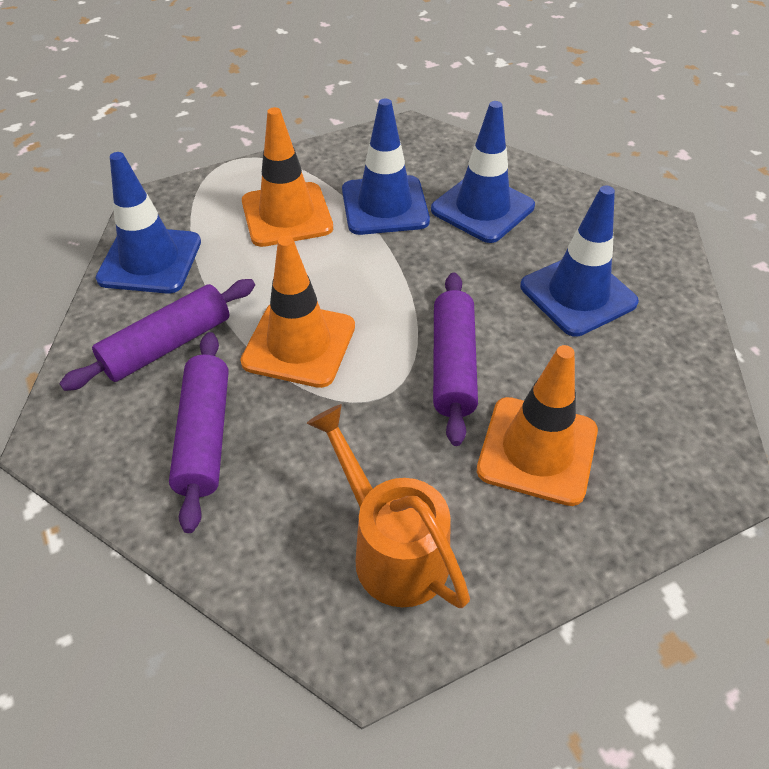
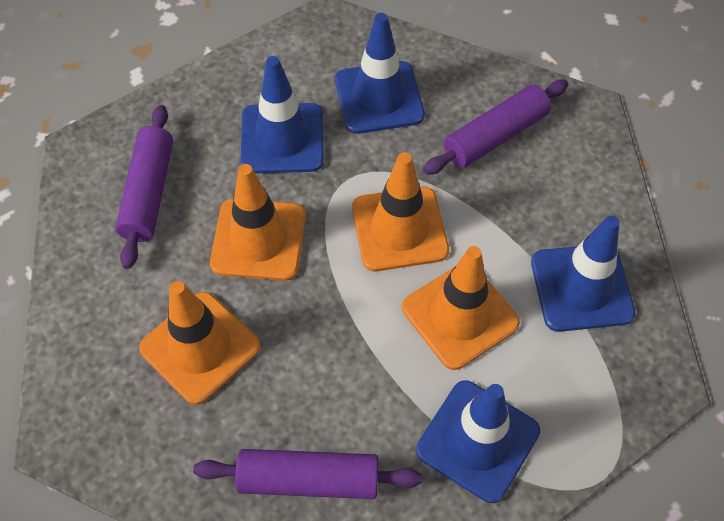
orange traffic cone: 3 -> 4
orange watering can: 1 -> 0

